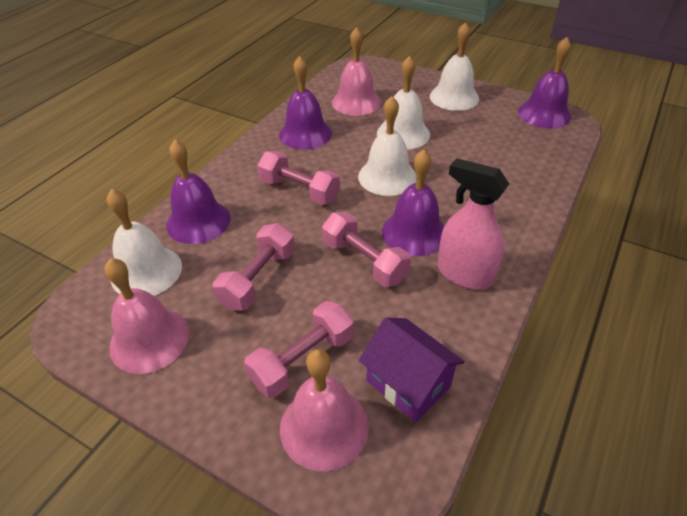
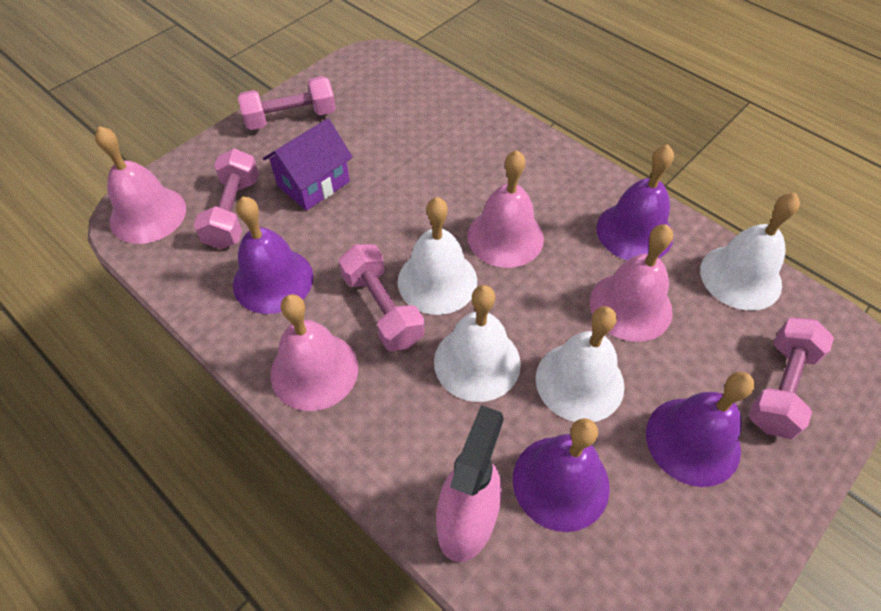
pink bell: 3 -> 4

